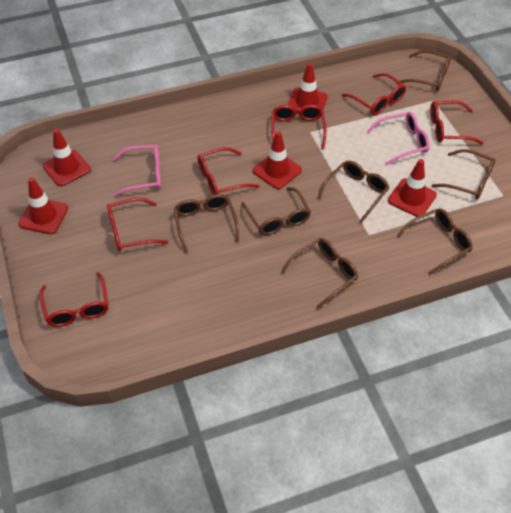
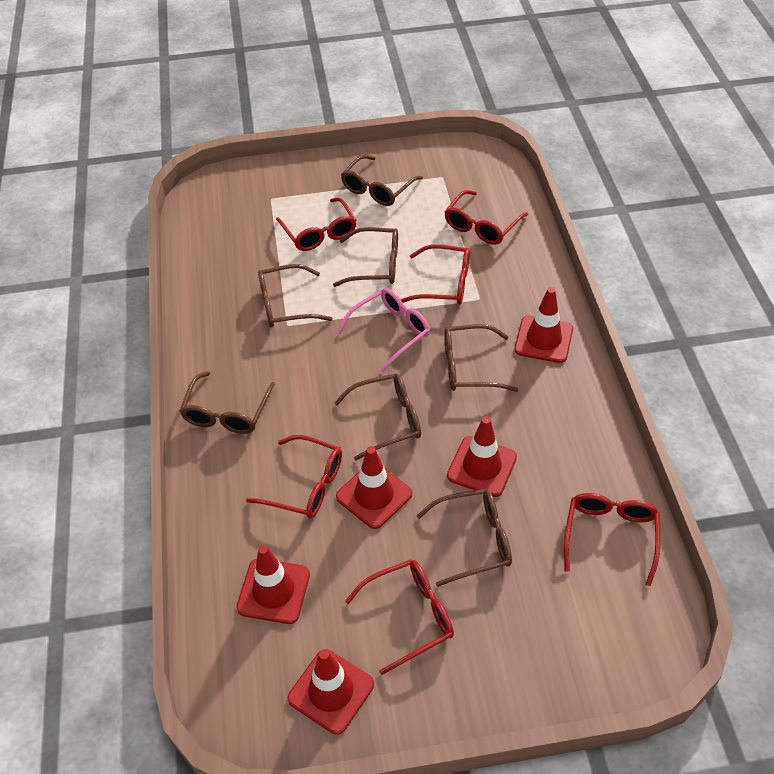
pink glasses: 2 -> 1

